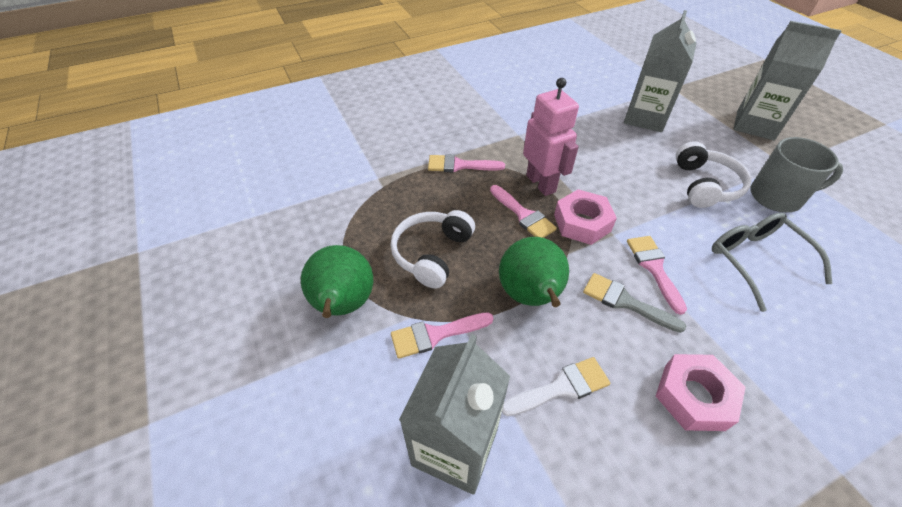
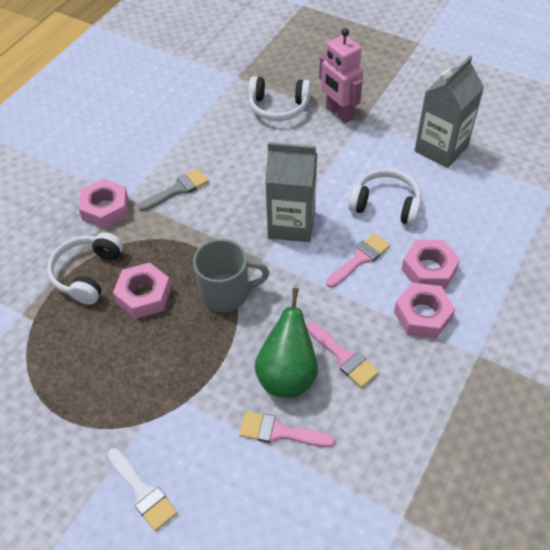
green pear: 2 -> 1
grey carton: 3 -> 2
grey glasses: 1 -> 0
pink brush: 4 -> 3
pink nut: 2 -> 4
white headphones: 2 -> 3

